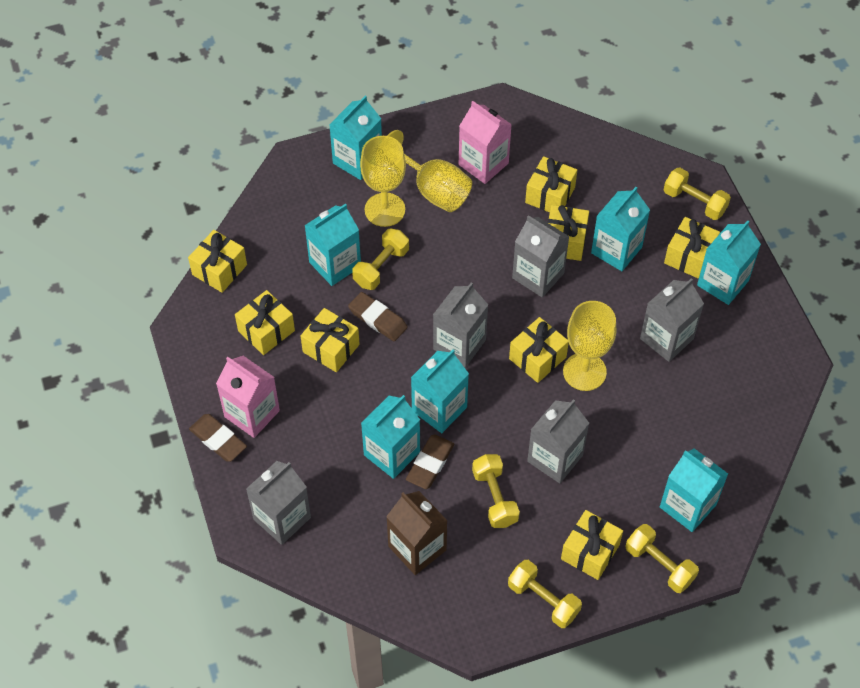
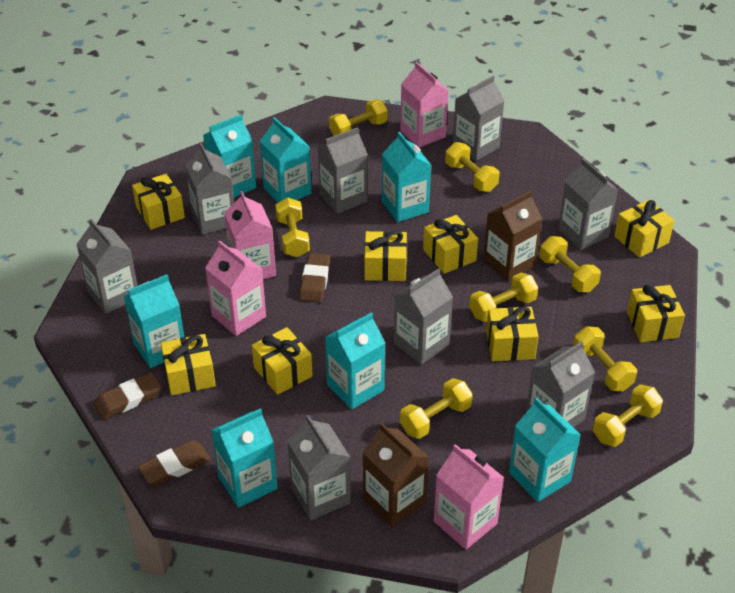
brown carton: 1 -> 2
grey carton: 5 -> 8
pink carton: 2 -> 4
yellow dumbbell: 5 -> 8
yellow goblet: 3 -> 0

